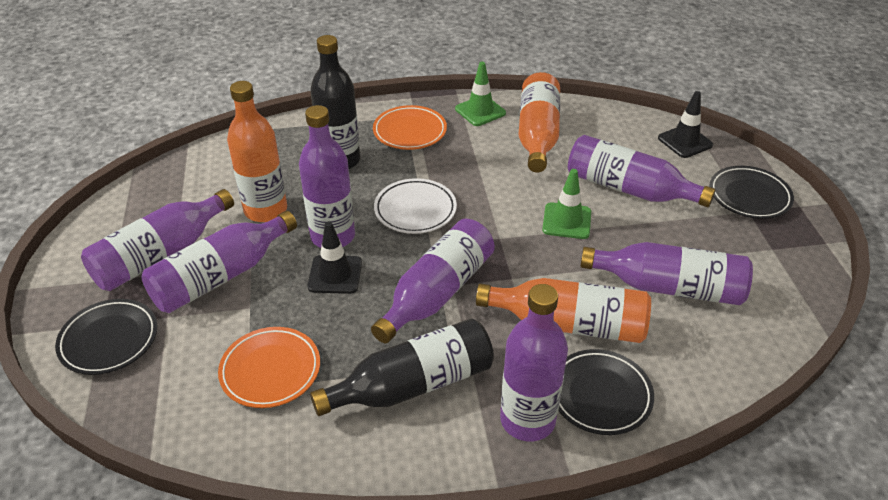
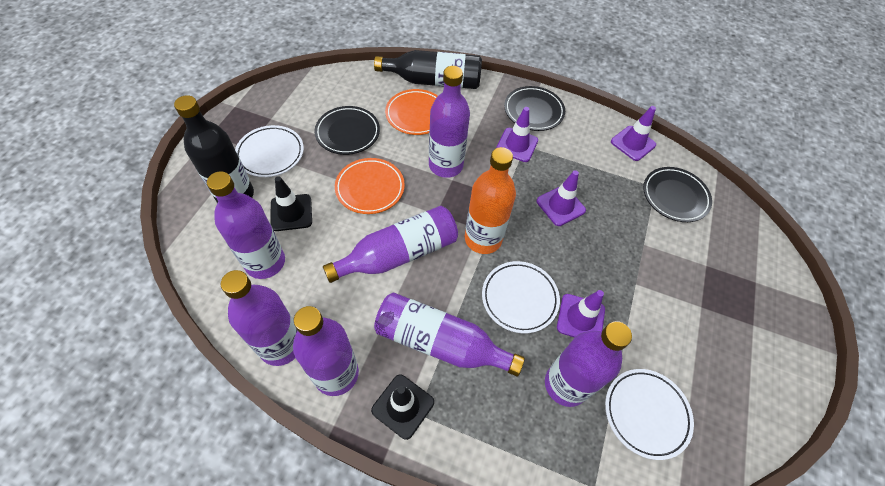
green traffic cone: 2 -> 0
orange bottle: 3 -> 1
purple traffic cone: 0 -> 4
white plate: 1 -> 3

